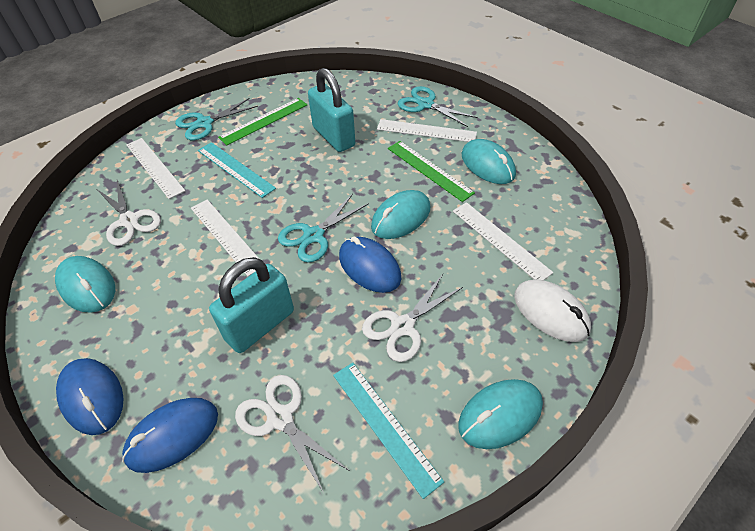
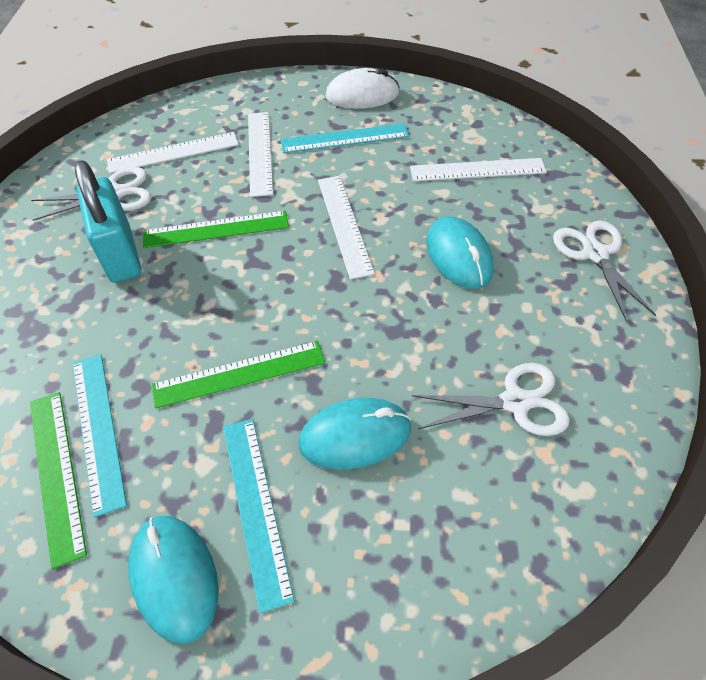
blue mouse: 3 -> 0
green ruler: 2 -> 3
turquoise mouse: 4 -> 3
turquoise padlock: 2 -> 1
turquoise ruler: 2 -> 3
turquoise scissors: 3 -> 0

